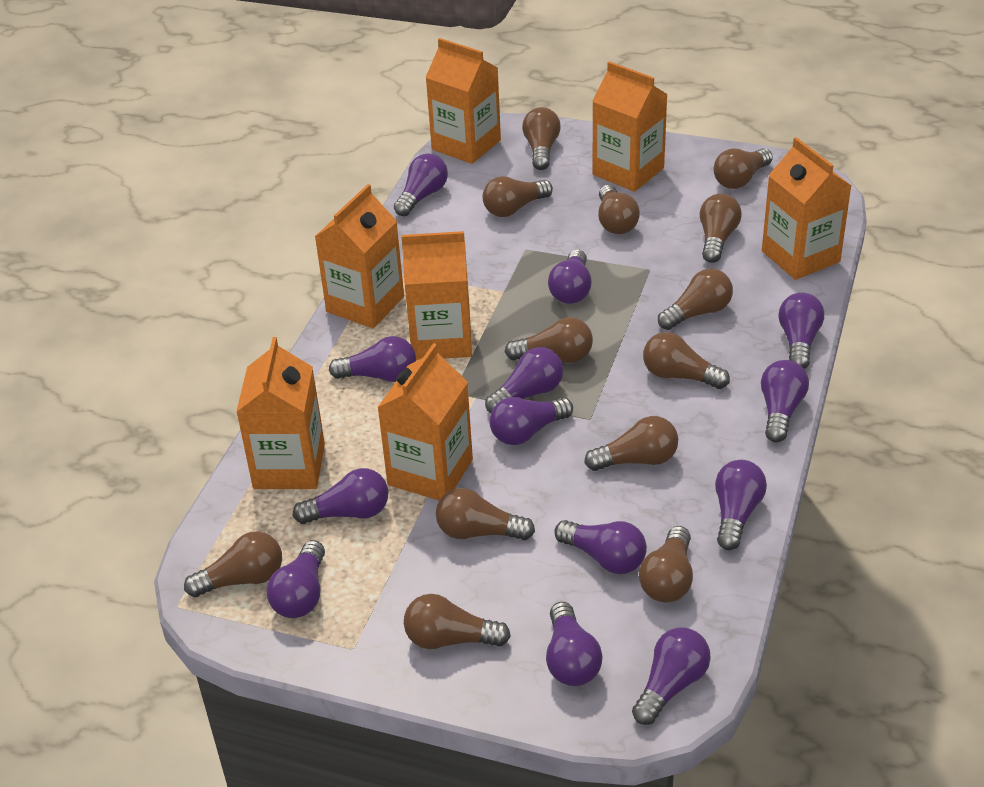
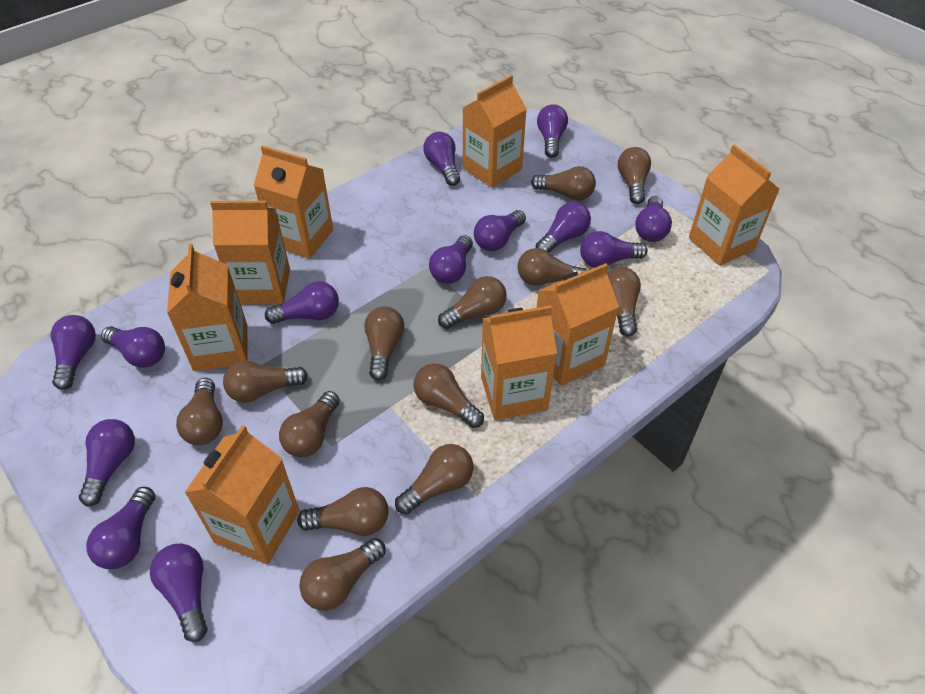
orange carton: 7 -> 8

